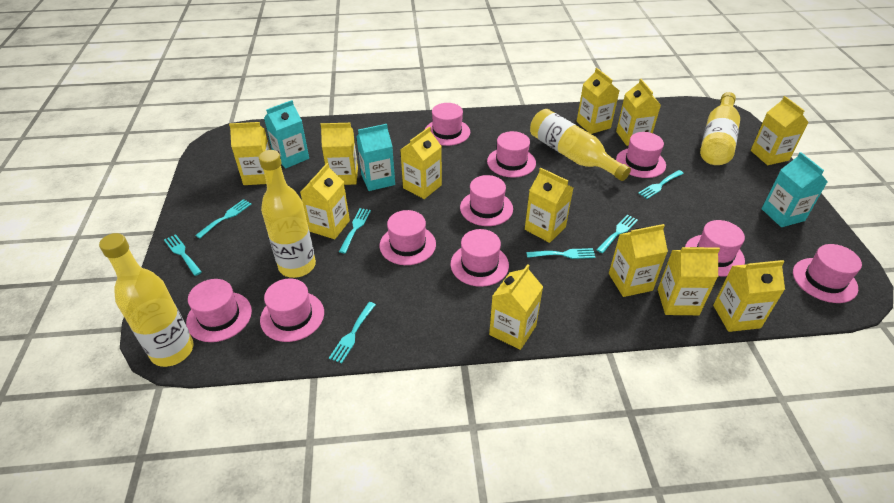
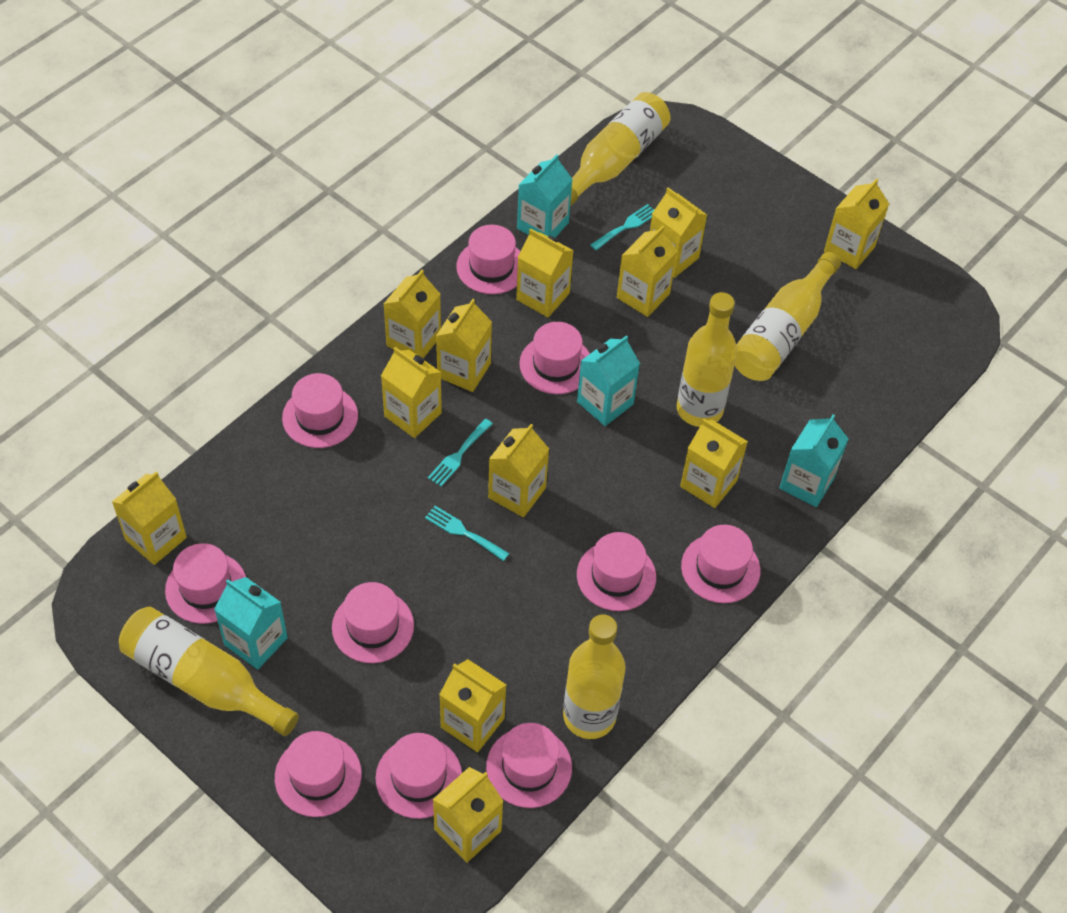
turquoise carton: 3 -> 4
turquoise fork: 7 -> 3
yellow bottle: 4 -> 5

